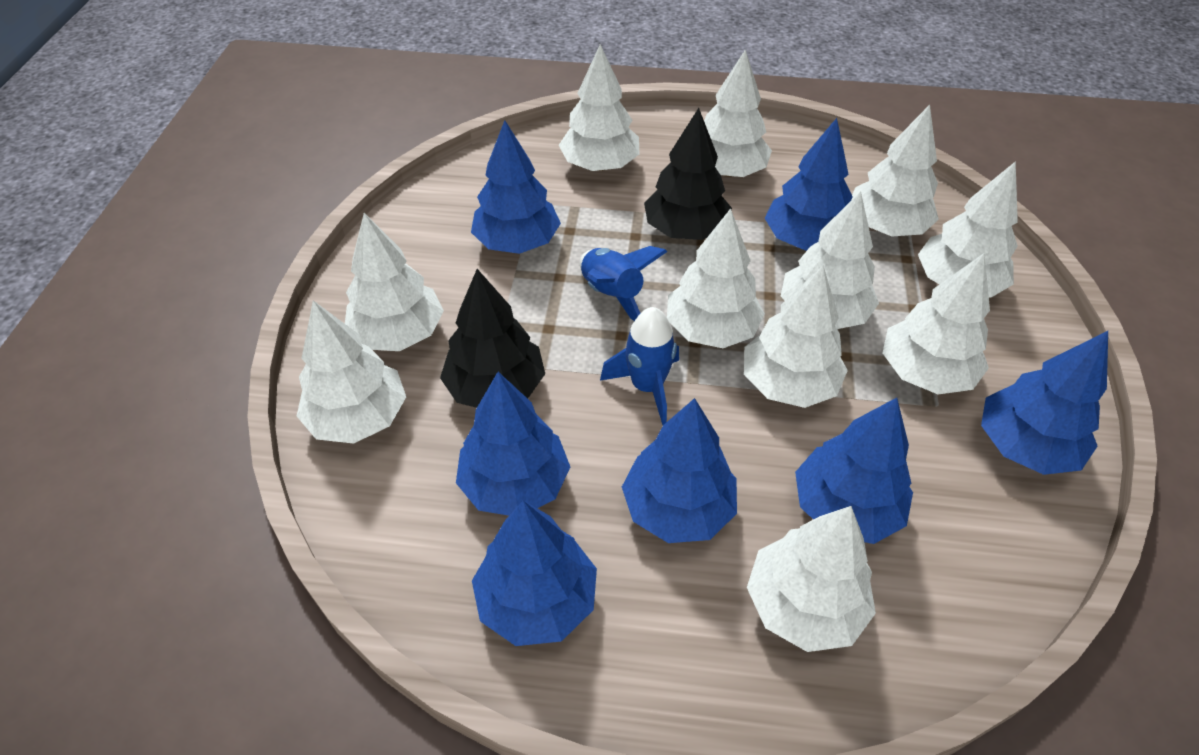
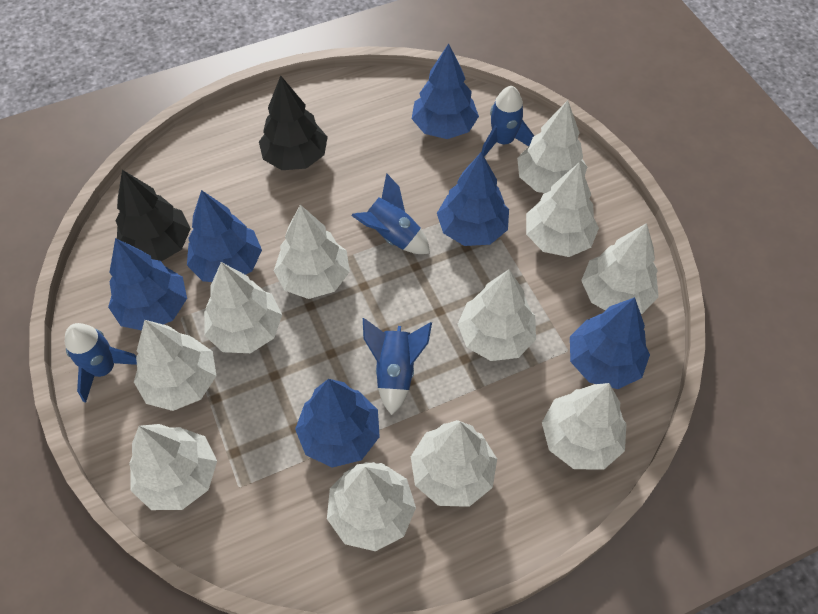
blue rocket: 2 -> 4
blue tree: 7 -> 6

